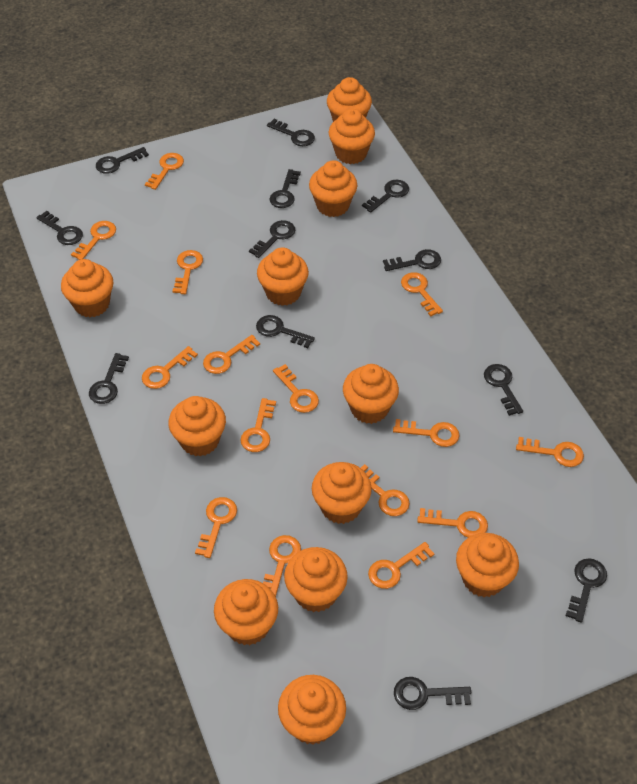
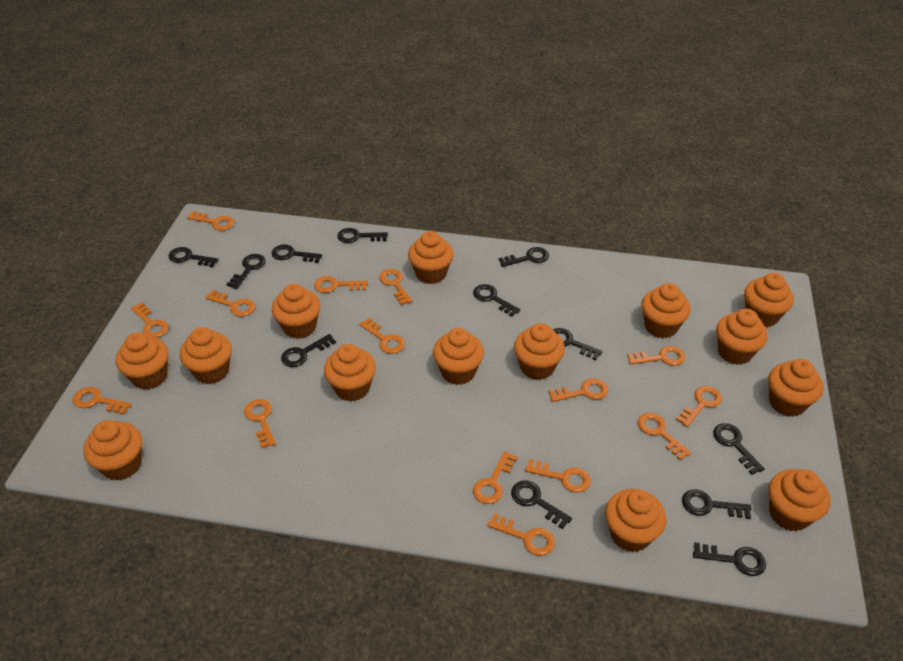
orange cupcake: 12 -> 14

